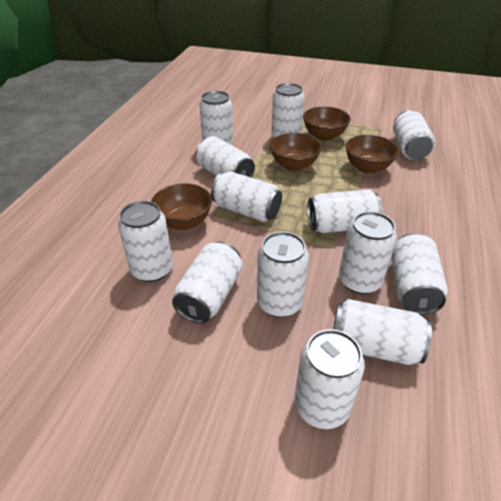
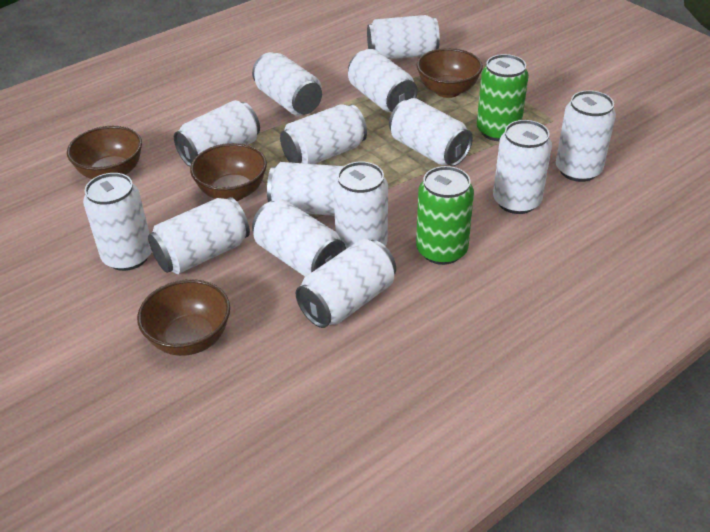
green can: 0 -> 2
white can: 13 -> 14

